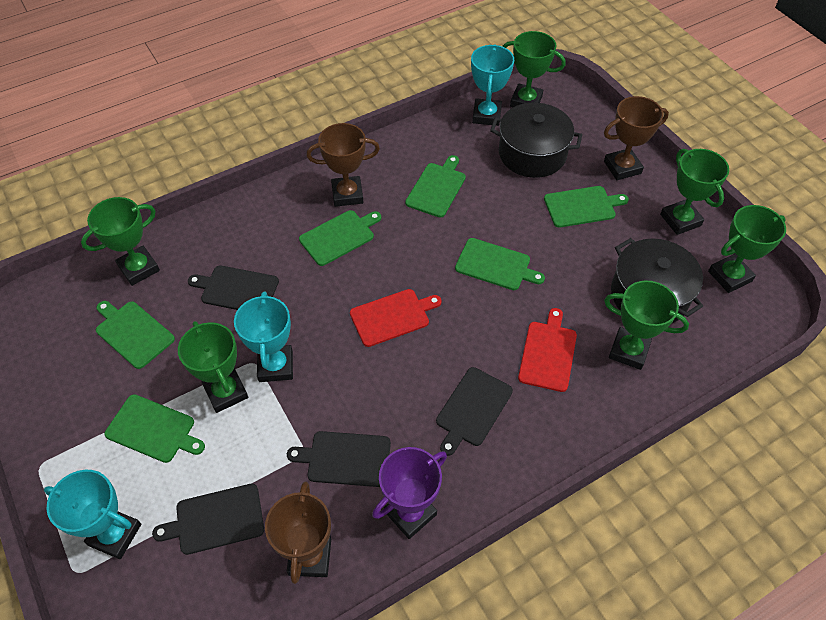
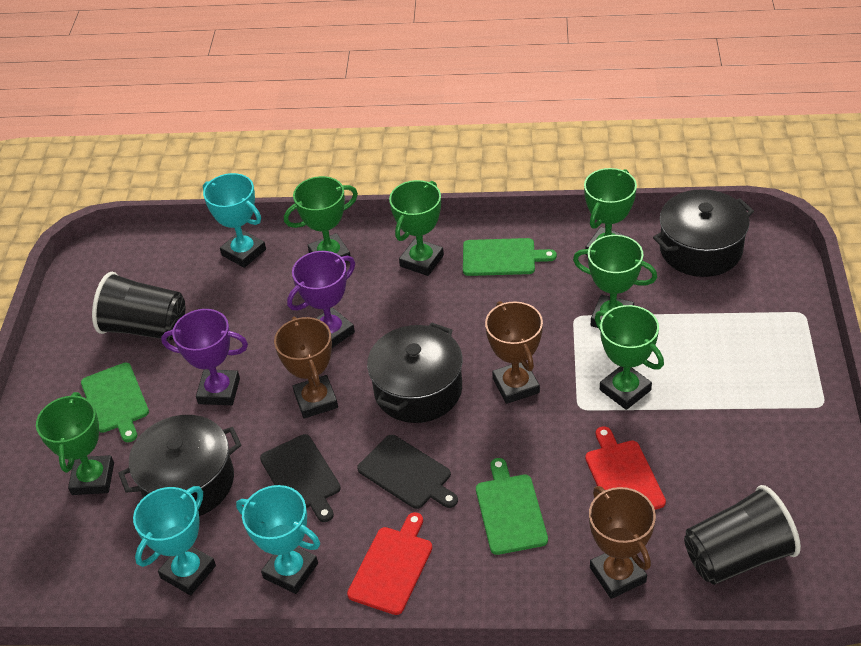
black cup: 0 -> 2
black cutting board: 4 -> 2
black pot: 2 -> 3
green cutting board: 6 -> 3
purple trophy: 1 -> 2

